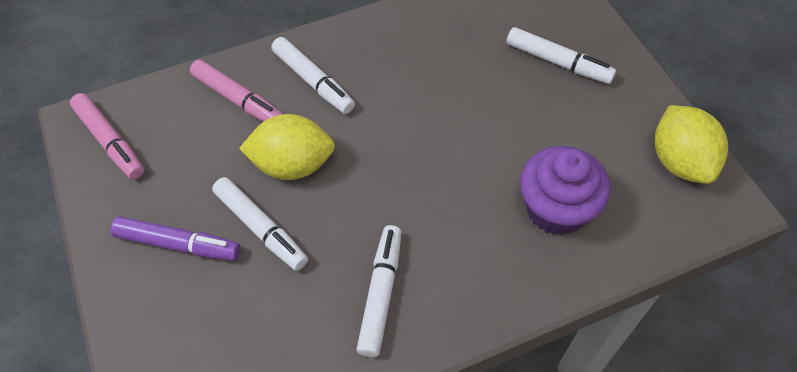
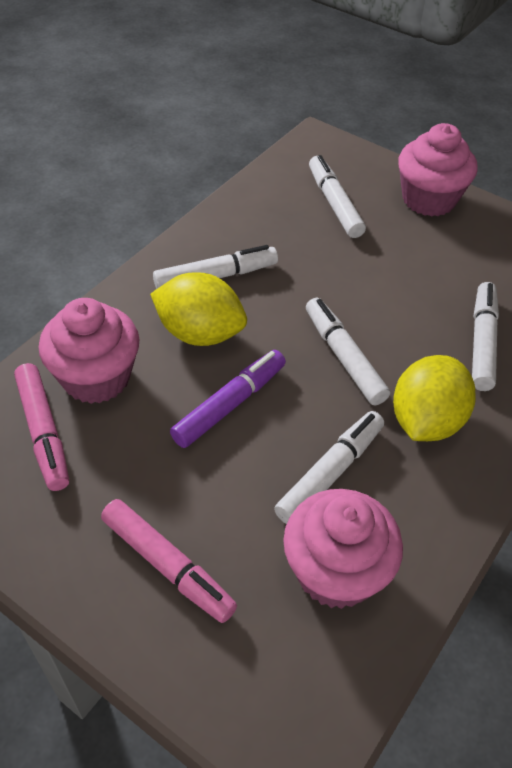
pink cupcake: 0 -> 3
purple cupcake: 1 -> 0
white marker: 4 -> 5

